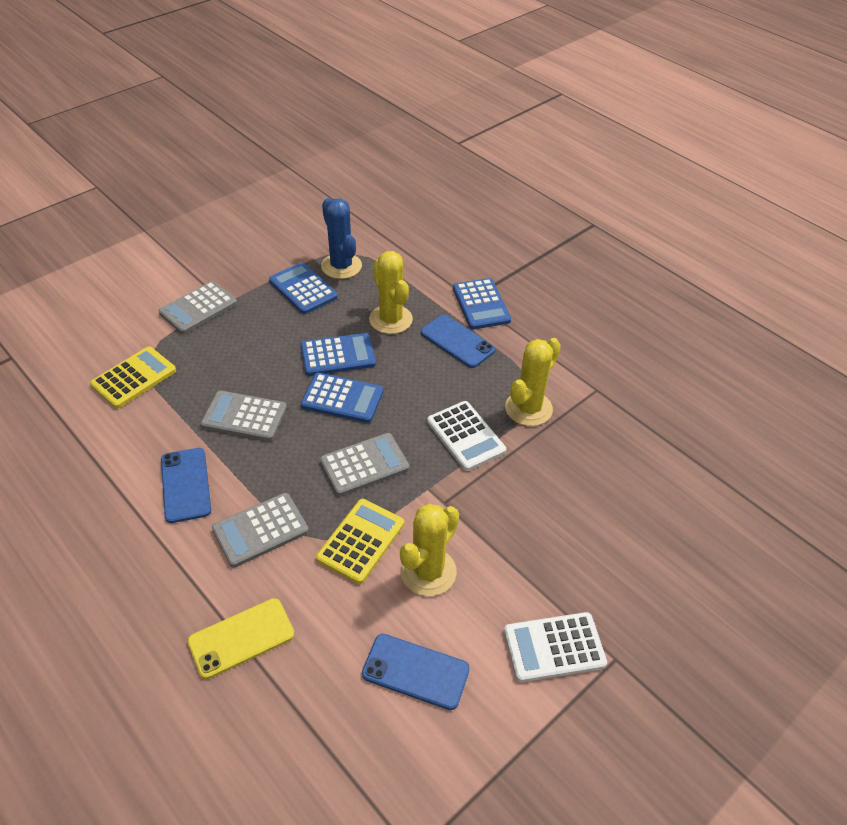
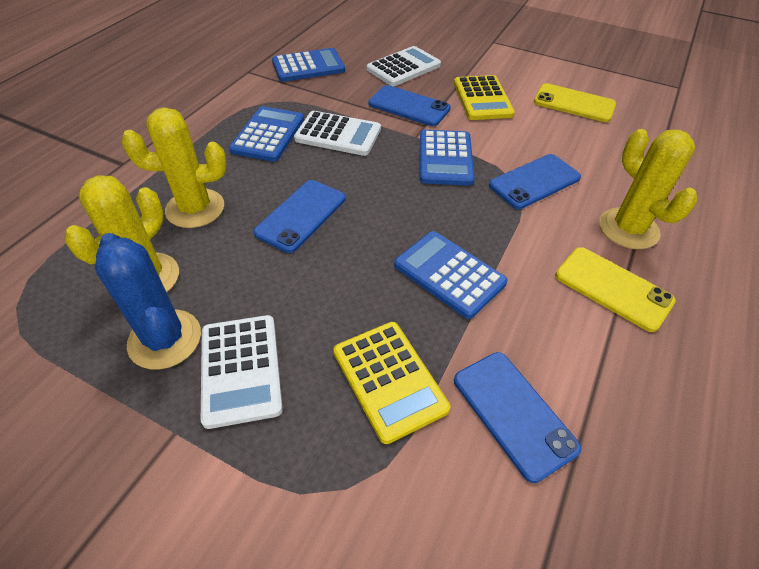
blue phone: 3 -> 4
grey calculator: 4 -> 0
white calculator: 2 -> 3
yellow phone: 1 -> 2

